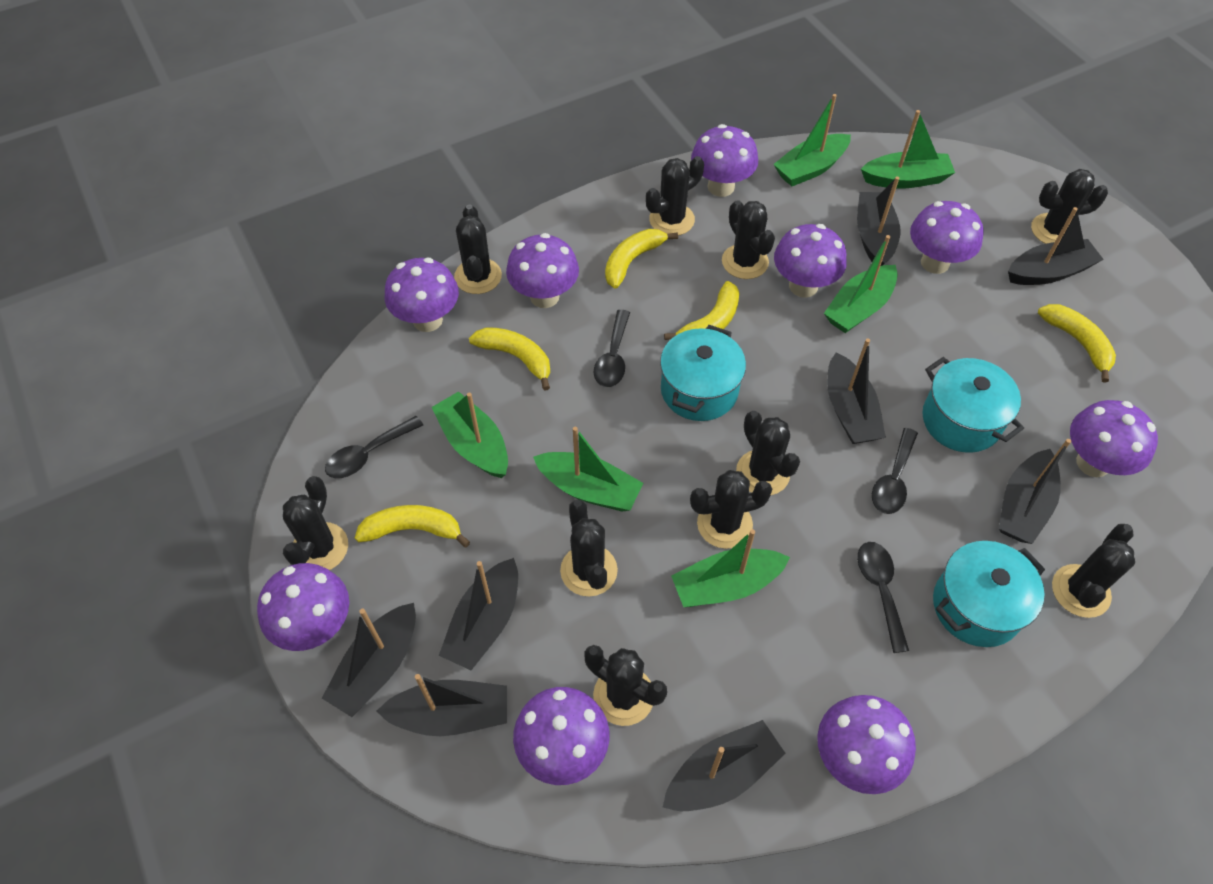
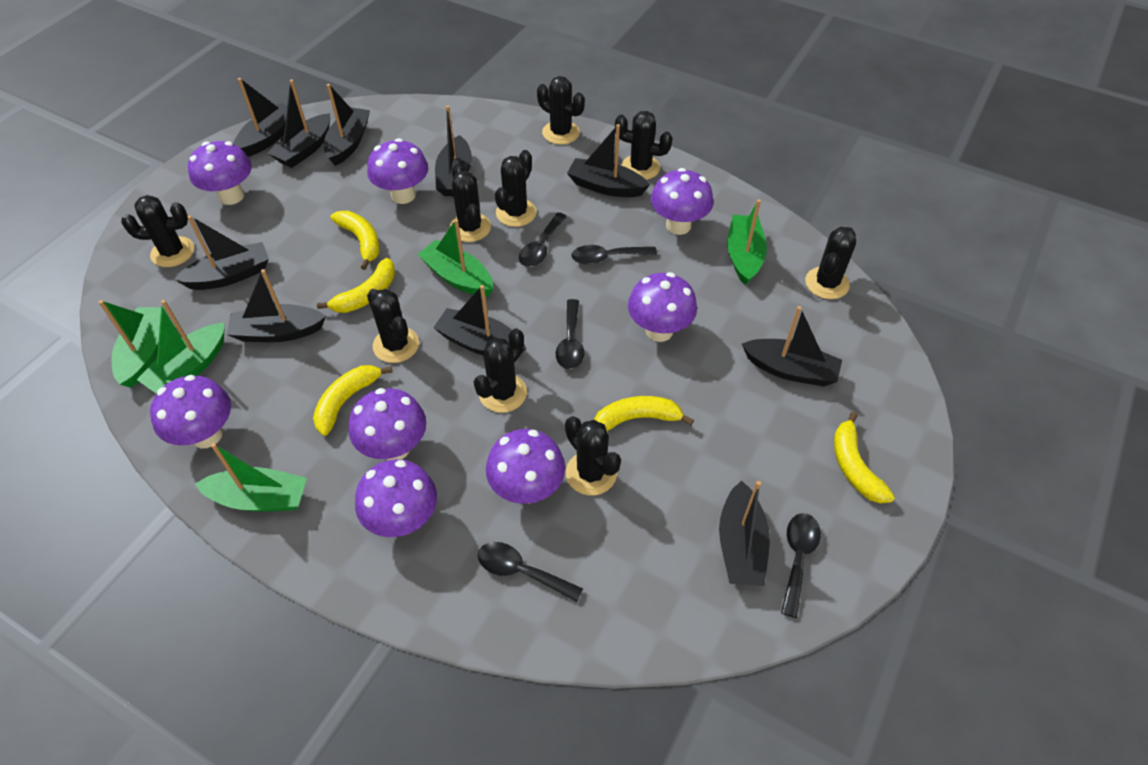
black boat: 8 -> 10
black cactus: 10 -> 9
black spoon: 4 -> 5
green boat: 6 -> 5
purple mushroom: 9 -> 8
turquoise pot: 3 -> 0

